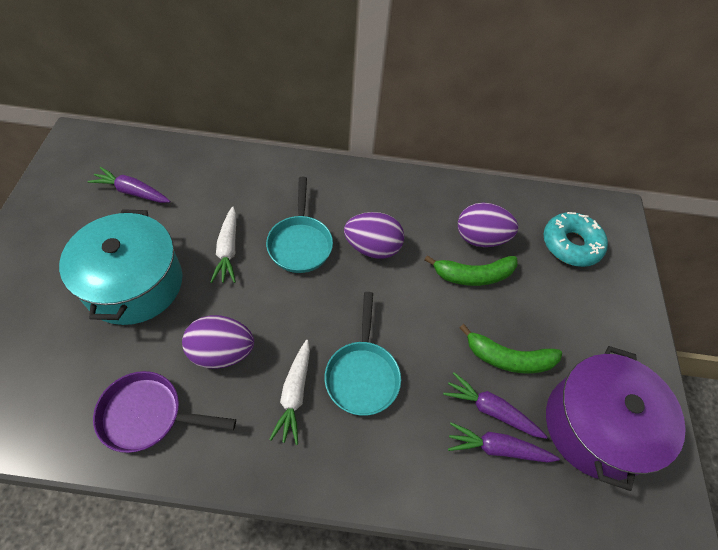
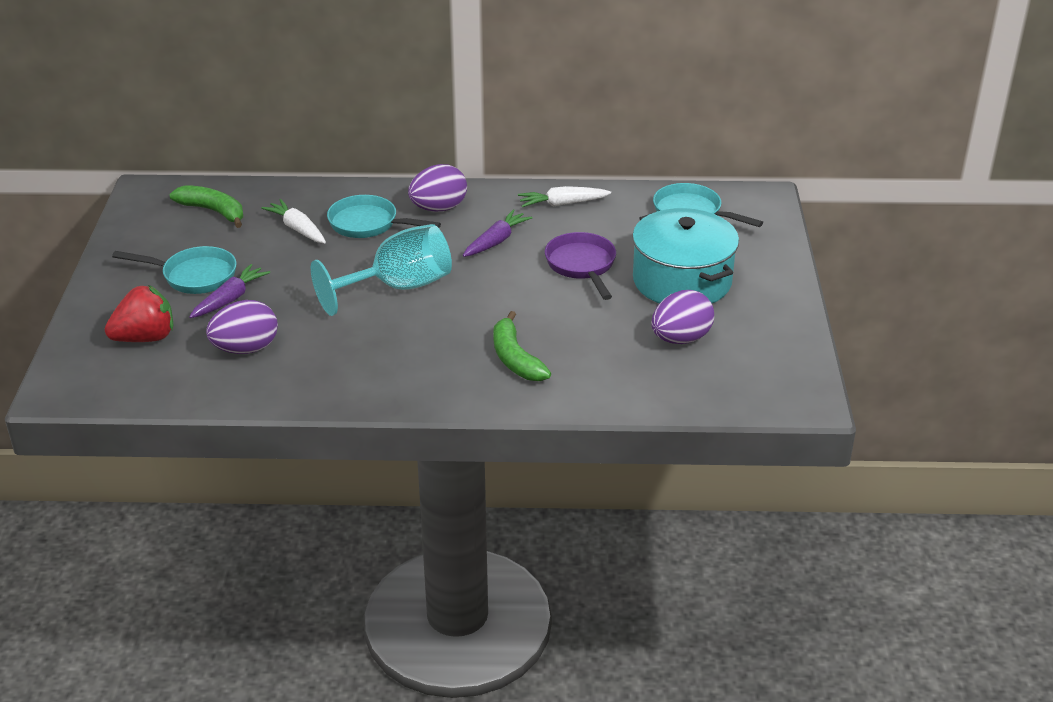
purple carrot: 3 -> 2
purple pot: 1 -> 0
red strawberry: 0 -> 1
turquoise donut: 1 -> 0
turquoise goblet: 0 -> 1
turquoise pan: 2 -> 3

